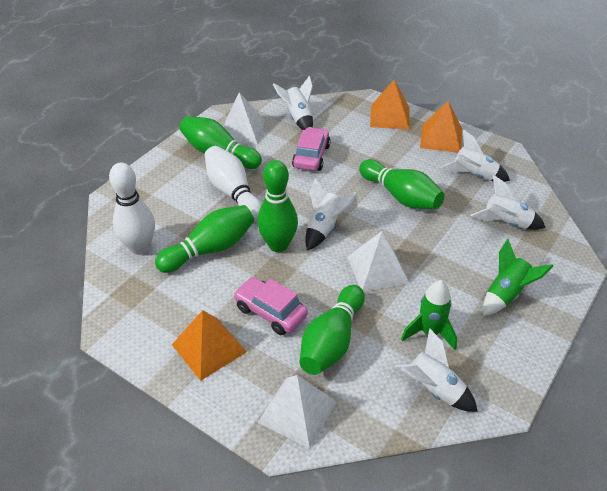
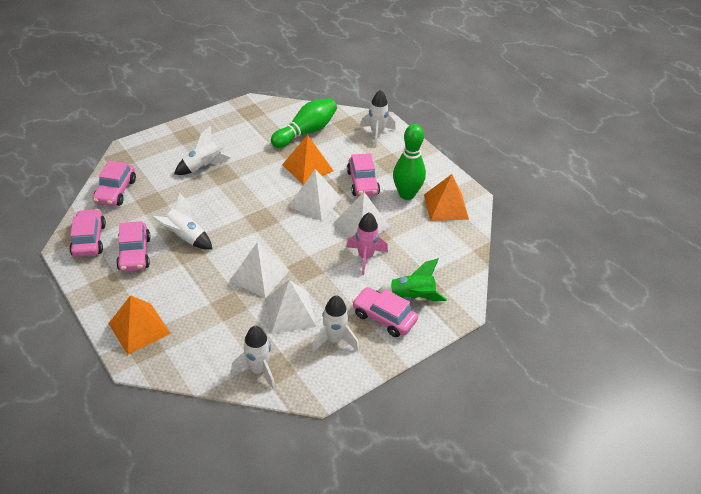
green bowling pin: 5 -> 2
green rocket: 2 -> 1
pink car: 2 -> 5
pink rocket: 0 -> 1
white bowling pin: 2 -> 0
white pyramid: 3 -> 4

